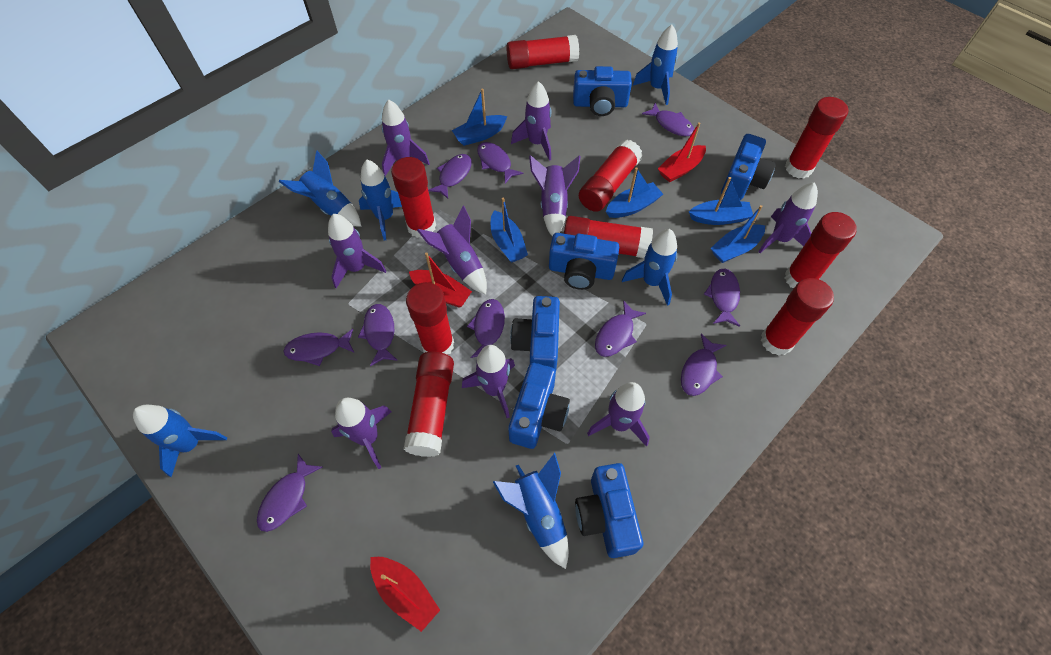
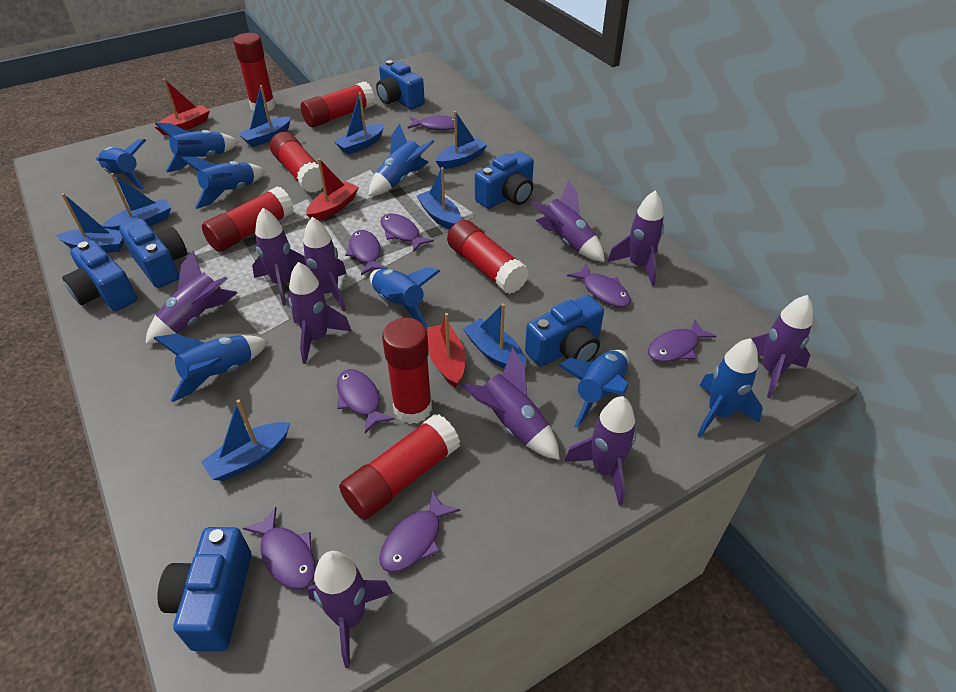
blue boat: 5 -> 8
blue rocket: 6 -> 8
purple fish: 10 -> 8
purple rocket: 9 -> 10
red glue stick: 9 -> 7

